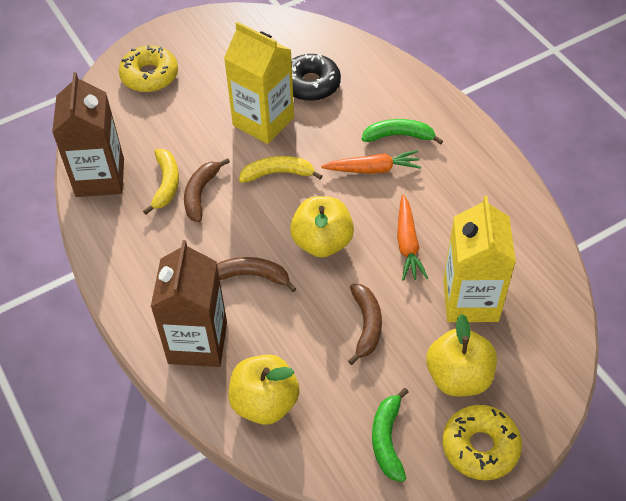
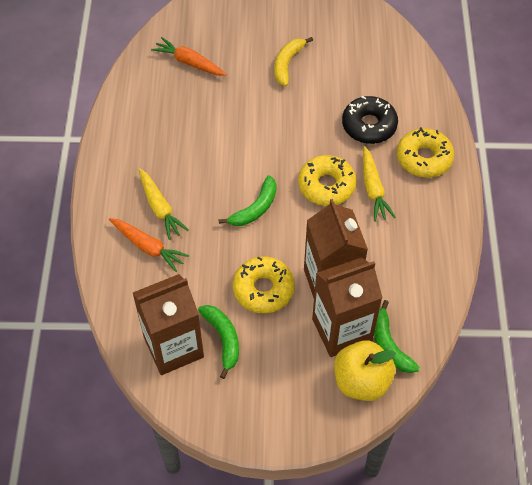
brown banana: 3 -> 0
brown carton: 2 -> 3
green banana: 2 -> 3
yellow apple: 3 -> 1
yellow banana: 2 -> 1
yellow carrot: 0 -> 2
yellow carton: 2 -> 0
yellow donut: 2 -> 3

